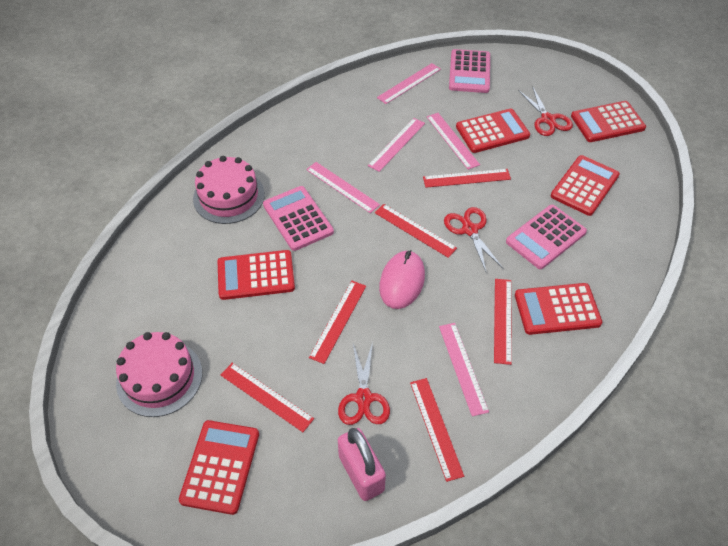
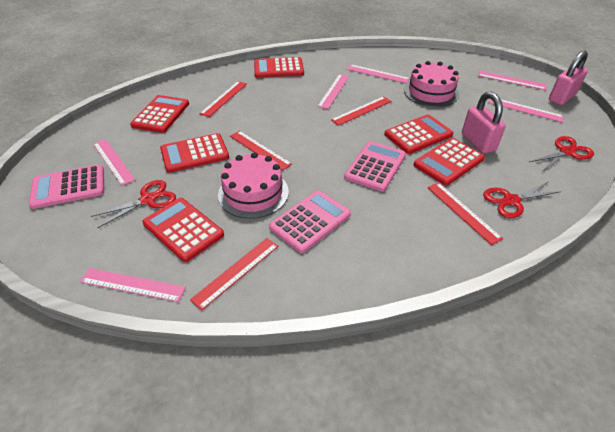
pink mouse: 1 -> 0
pink padlock: 1 -> 2
pink ruler: 5 -> 6
red ruler: 6 -> 5

